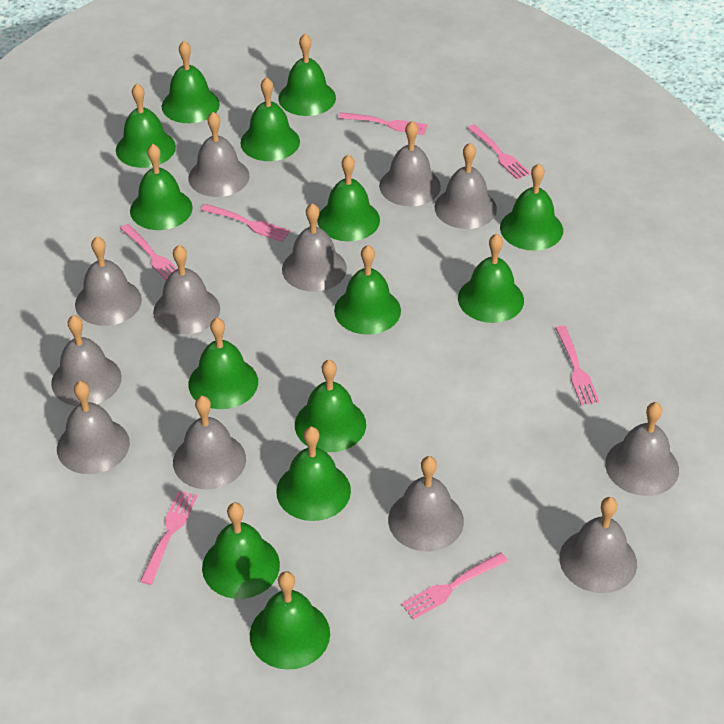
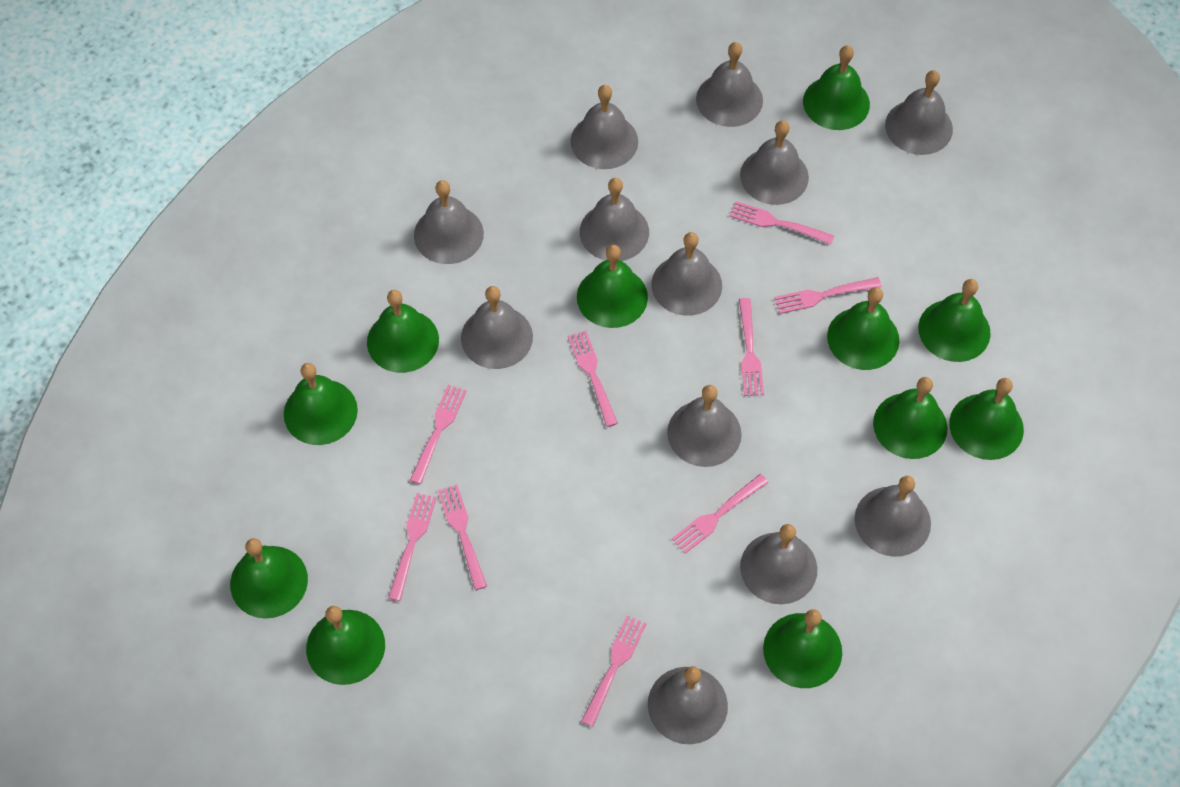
green bell: 14 -> 11
pink fork: 7 -> 9

